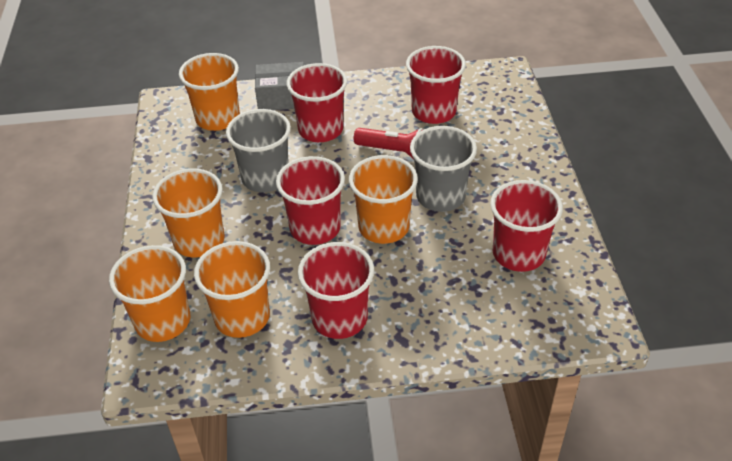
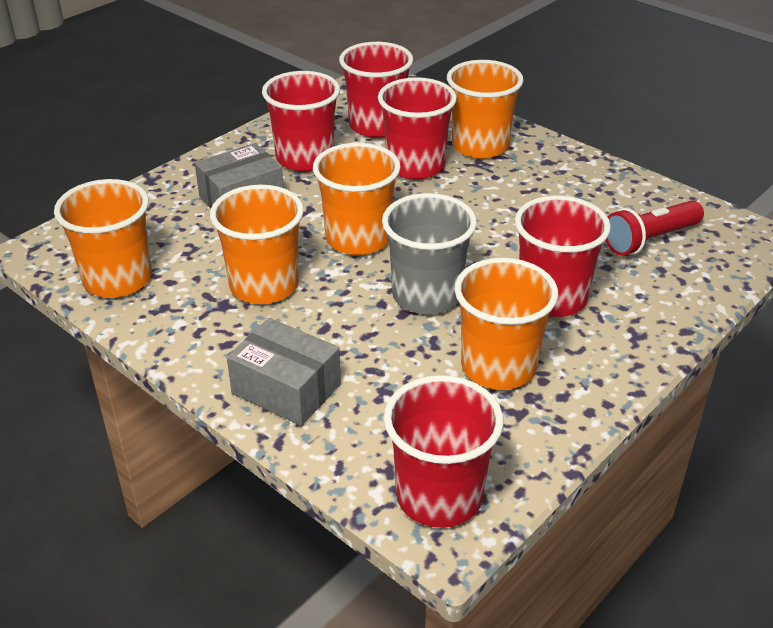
grey box: 1 -> 2
grey cup: 2 -> 1

